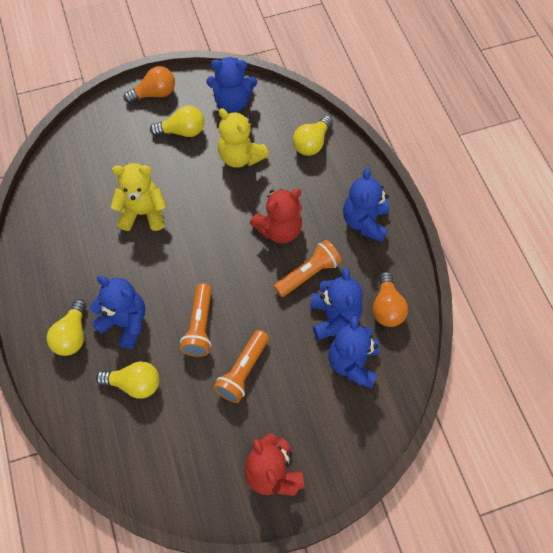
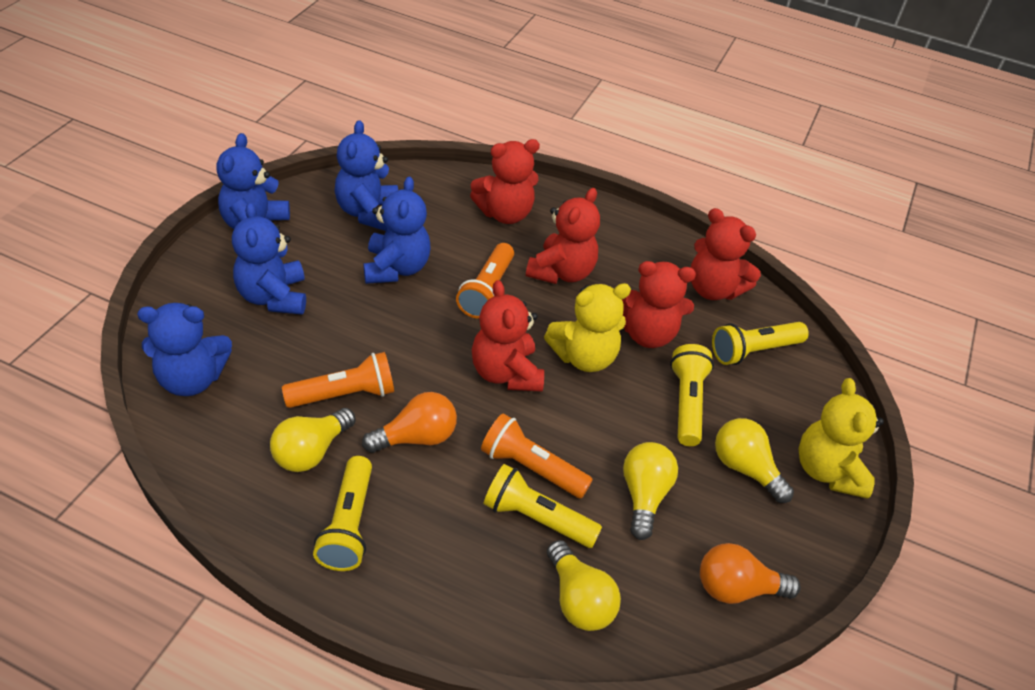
red teddy bear: 2 -> 5
yellow flashlight: 0 -> 4

